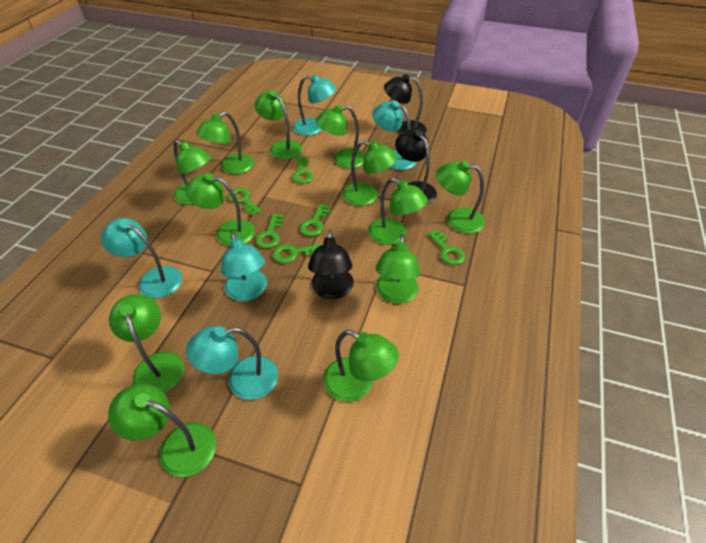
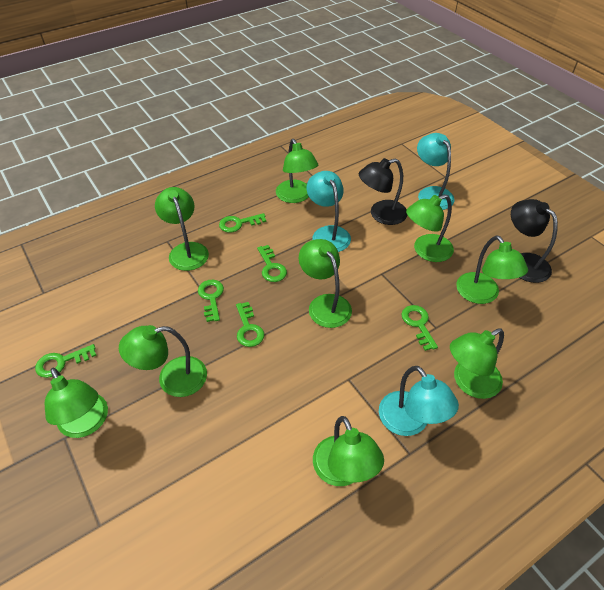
black lamp: 3 -> 2
green lamp: 12 -> 9
turquoise lamp: 5 -> 3

